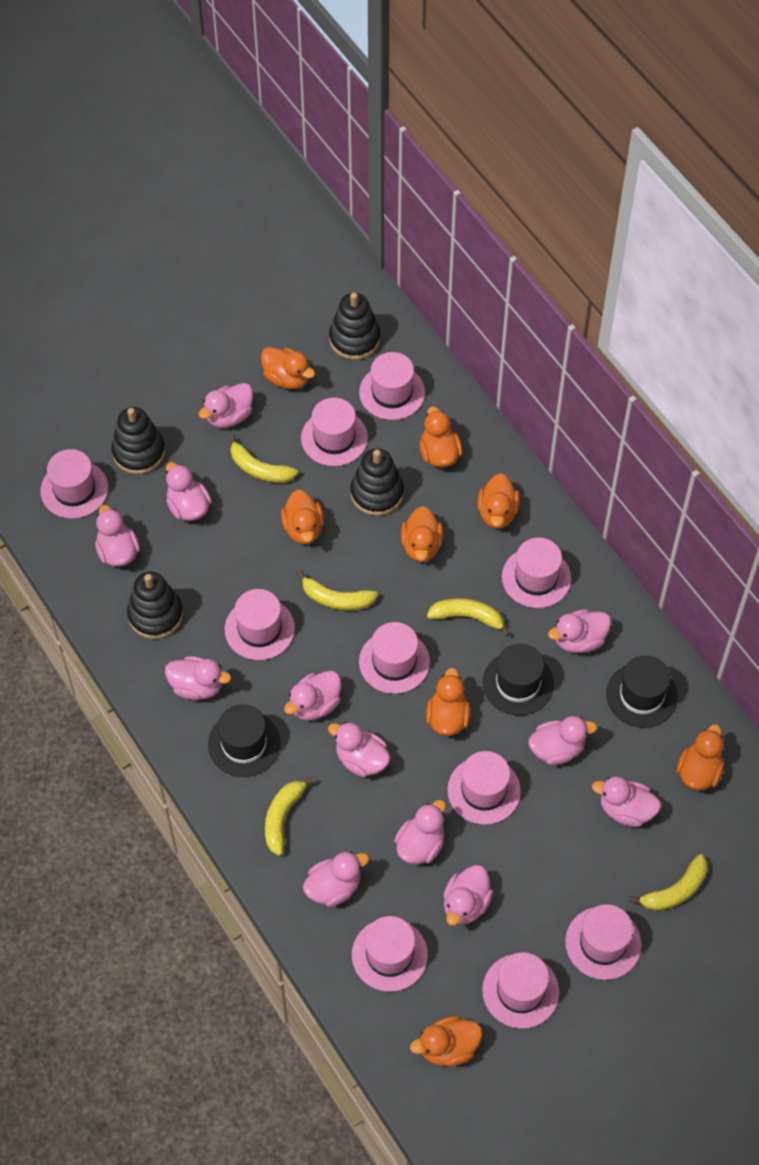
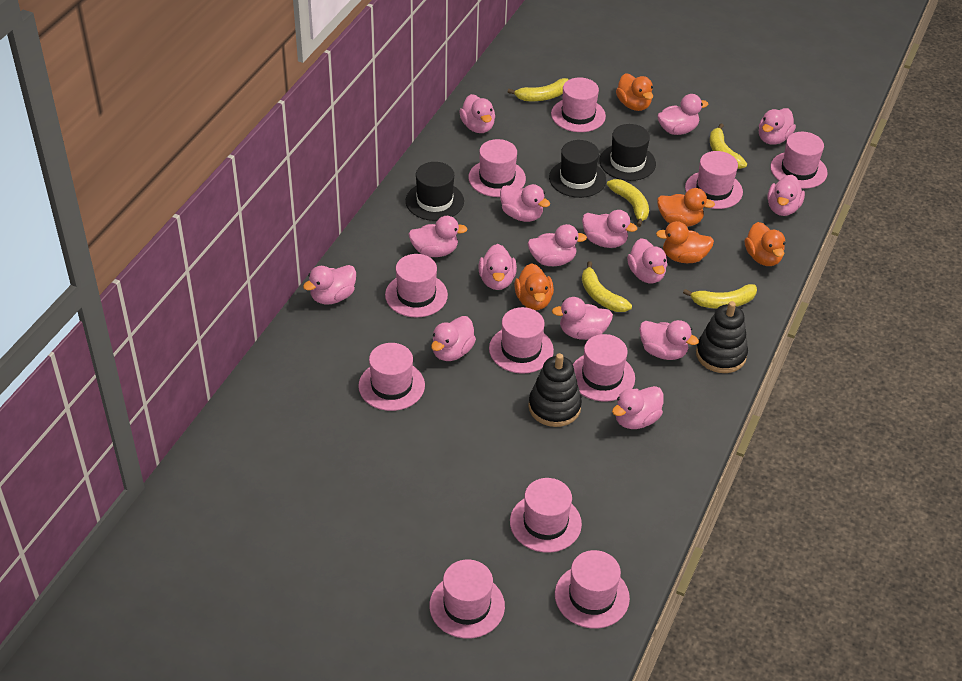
black stacking toy: 4 -> 2
orange duck: 8 -> 5
pink duck: 12 -> 15
pink hat: 10 -> 11

